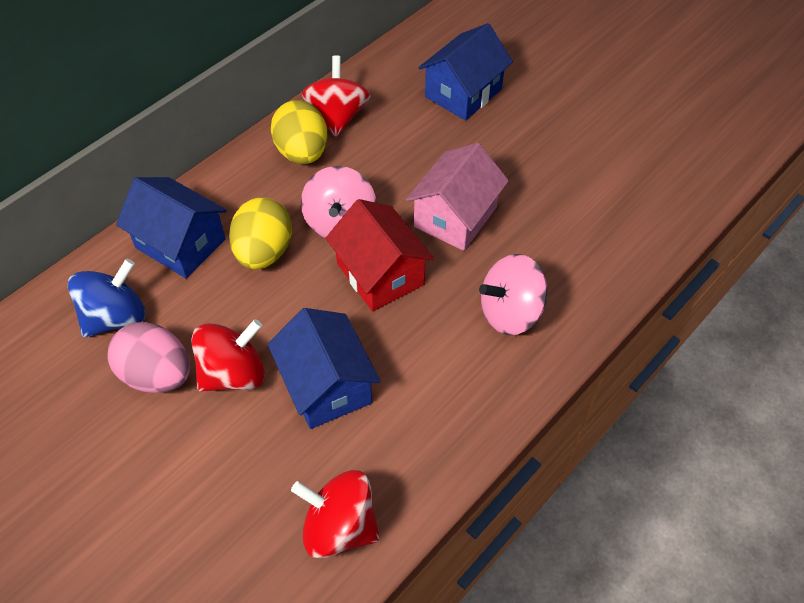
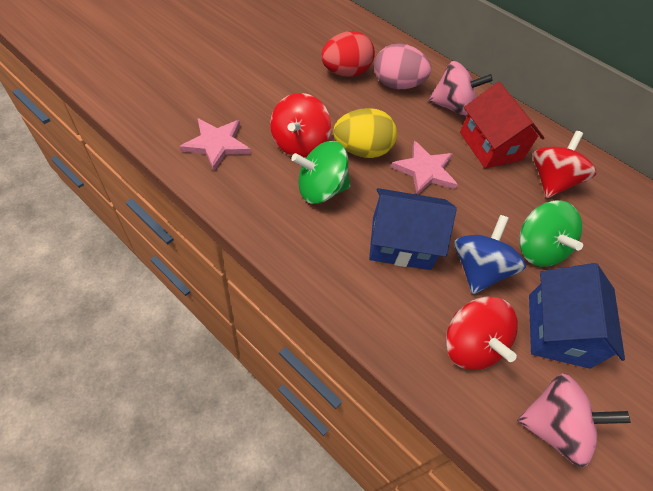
blue house: 3 -> 2
green spinning top: 0 -> 2
pink house: 1 -> 0
pink star: 0 -> 2
red egg: 0 -> 1
yellow egg: 2 -> 1

